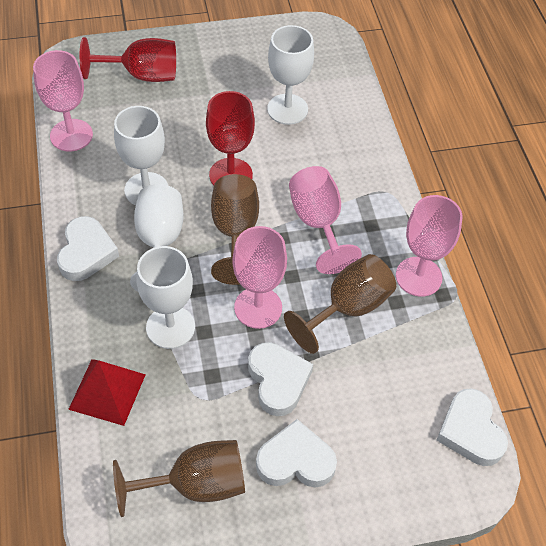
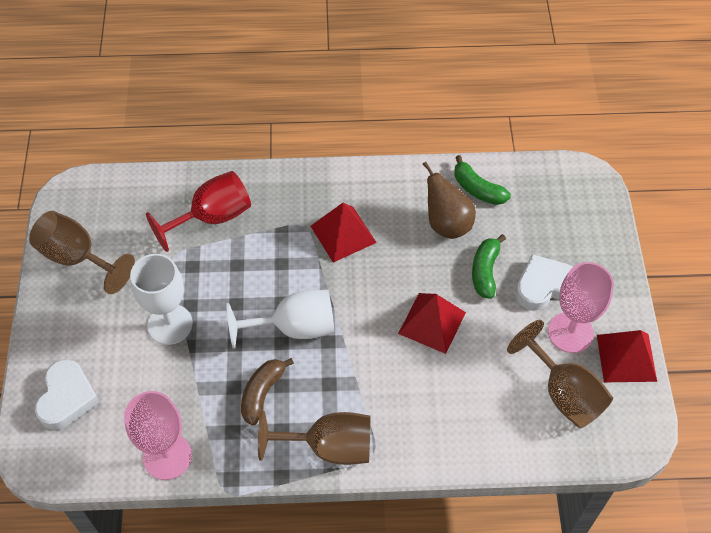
brown banana: 0 -> 1
brown pear: 0 -> 1
green banana: 0 -> 2
pink goblet: 4 -> 2
red goblet: 2 -> 1
red pyramid: 1 -> 3
white goblet: 4 -> 2
white heart: 4 -> 2

